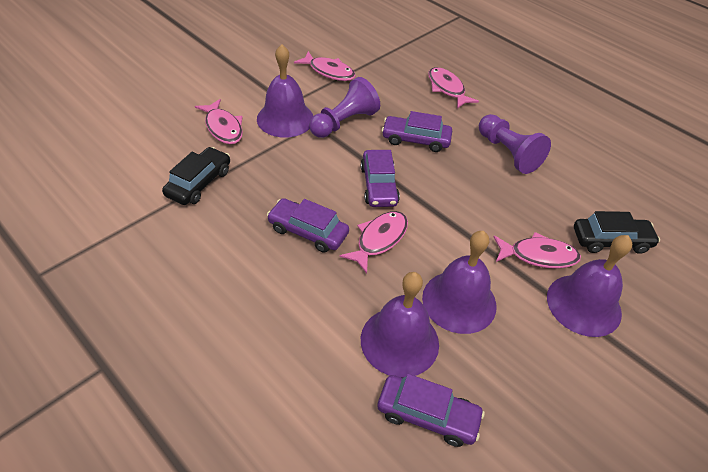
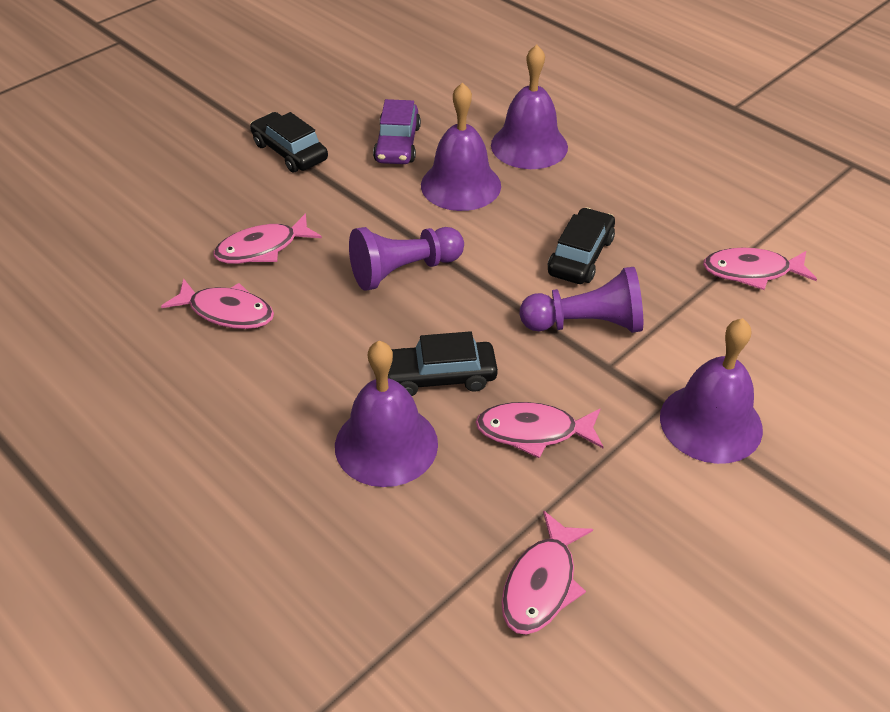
black car: 2 -> 3
purple car: 4 -> 1

